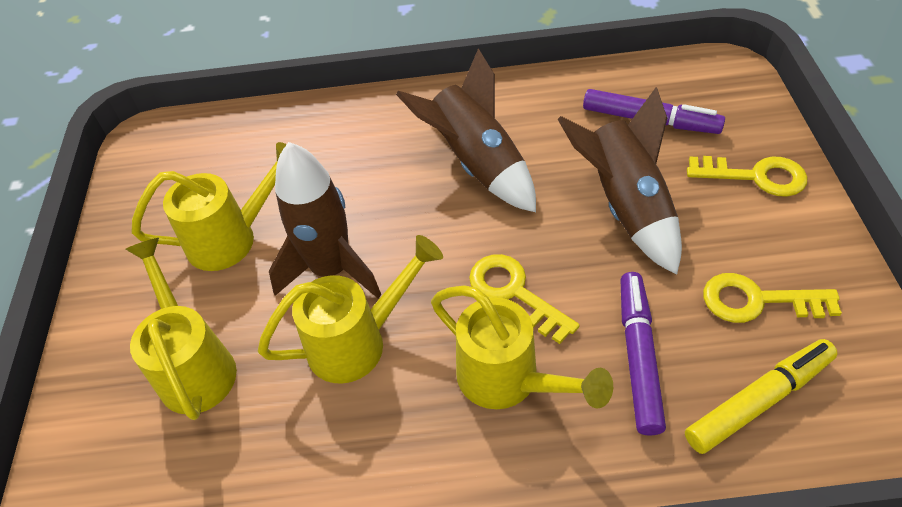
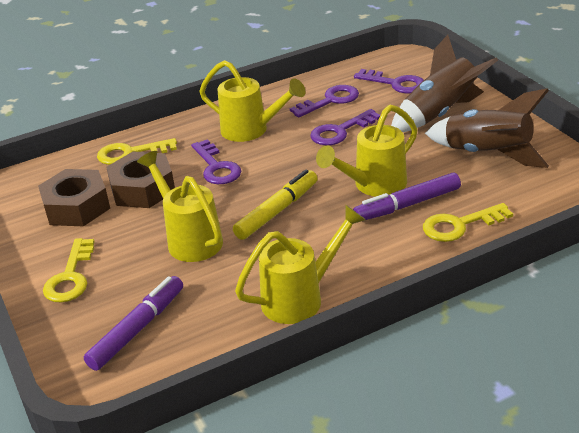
brown nut: 0 -> 2
brown rocket: 3 -> 2
purple key: 0 -> 4

